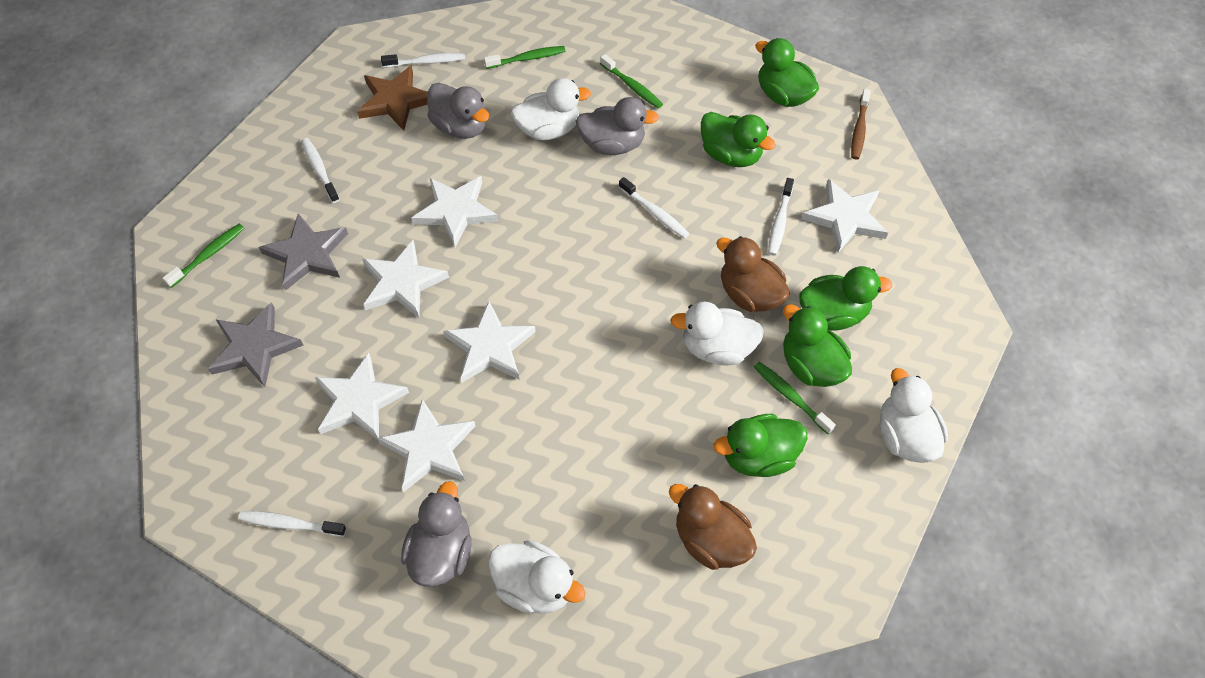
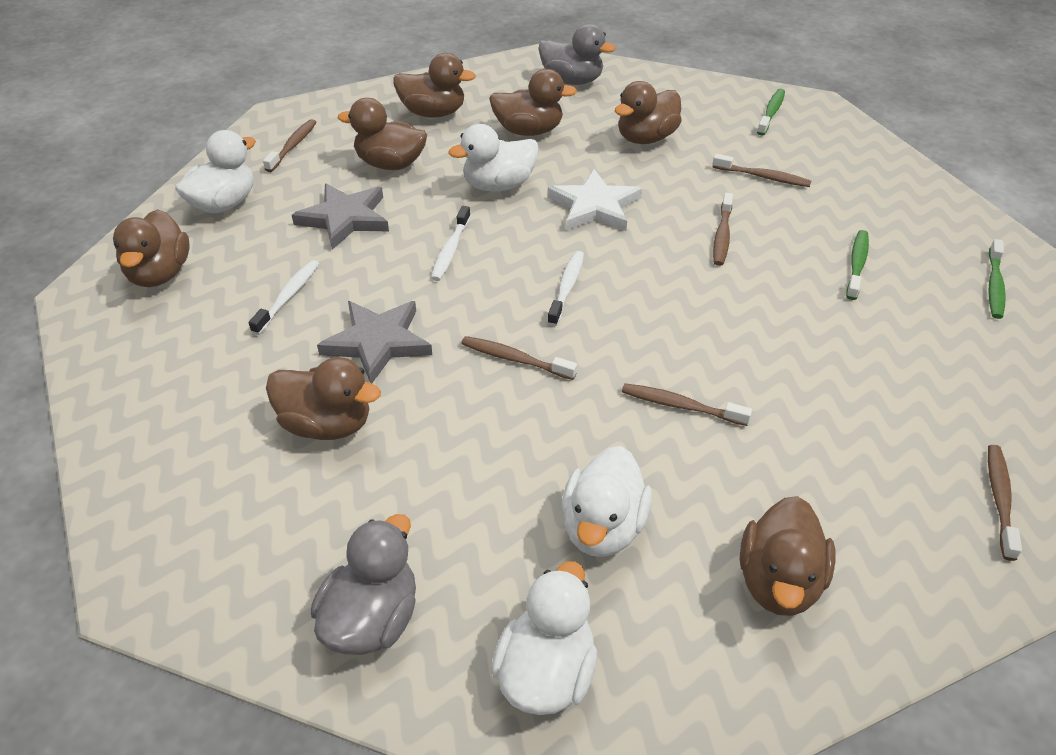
brown duck: 2 -> 7
brown star: 1 -> 0
brown toothbrush: 1 -> 6
green duck: 5 -> 0
green toothbrush: 4 -> 3
grey duck: 3 -> 2
white star: 6 -> 1
white toothbrush: 5 -> 3

